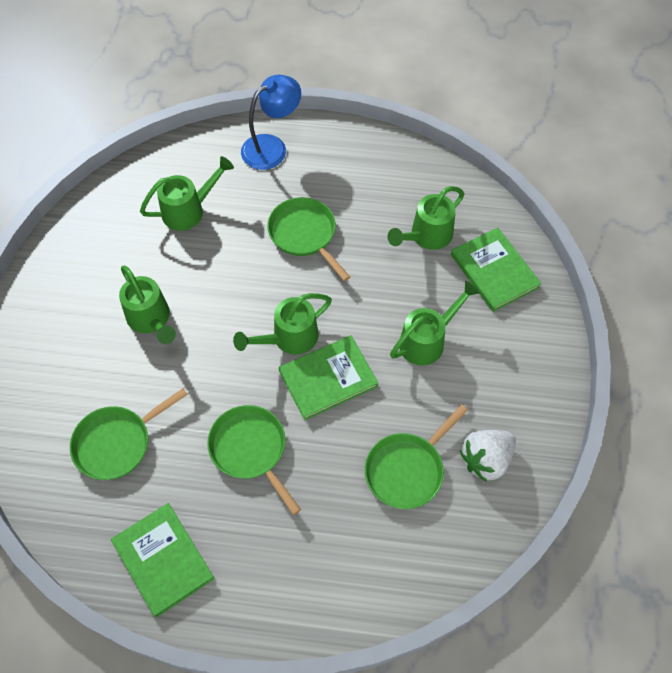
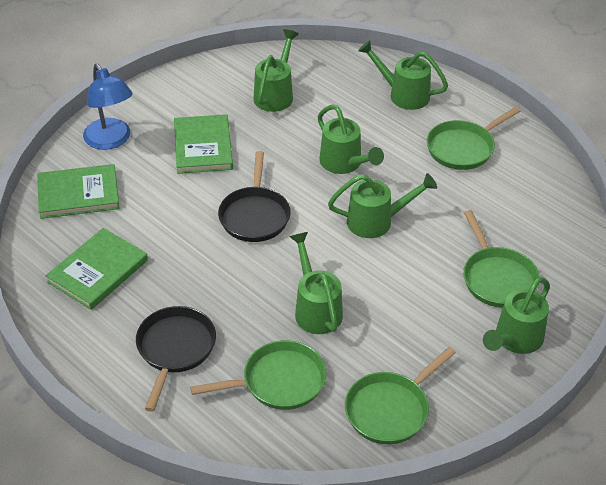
black pan: 0 -> 2
green watering can: 5 -> 6
white strawberry: 1 -> 0

